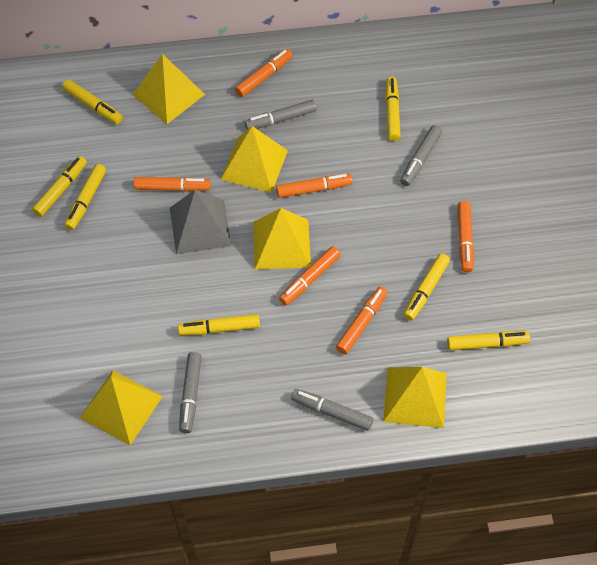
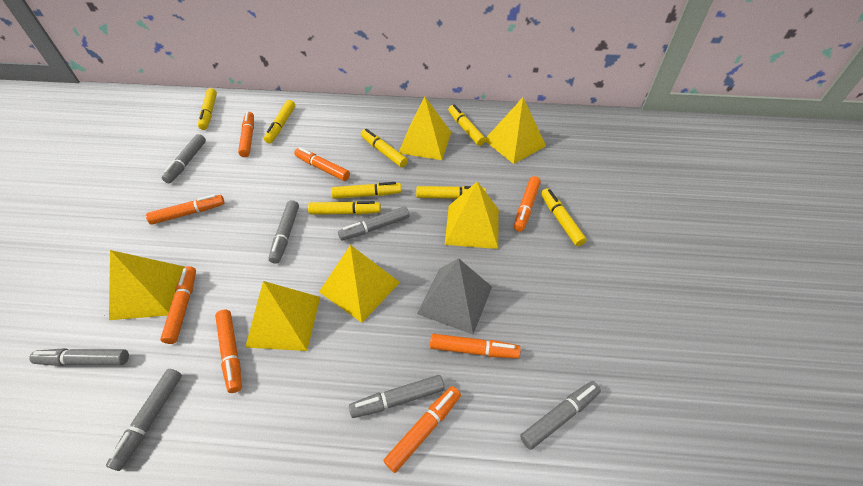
grey marker: 4 -> 7
orange marker: 6 -> 8
yellow marker: 7 -> 8
yellow pyramid: 5 -> 6

